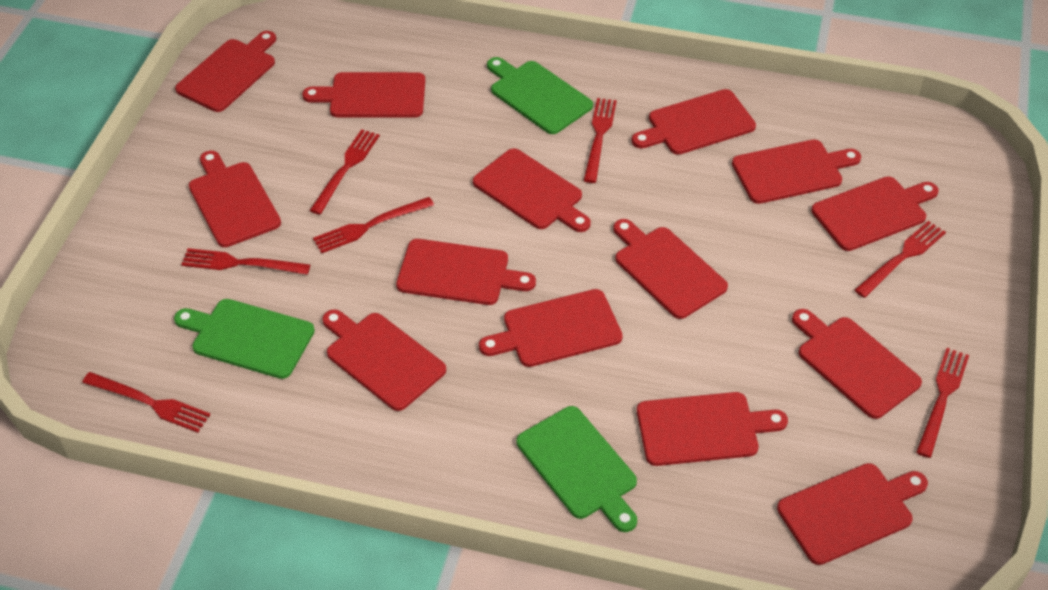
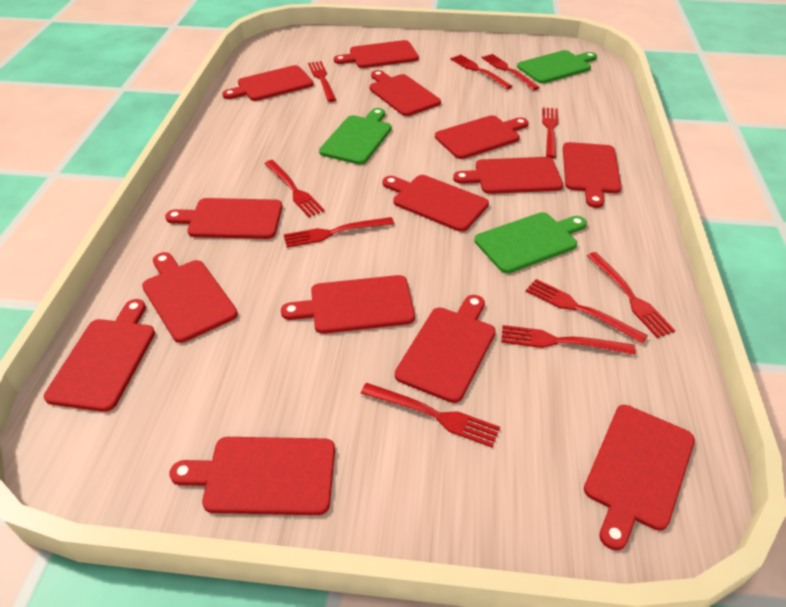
red fork: 7 -> 10

